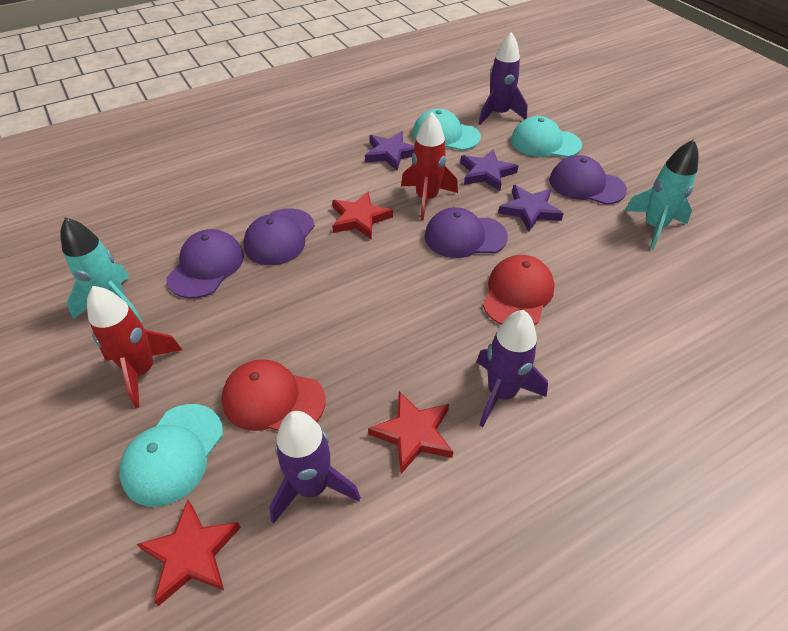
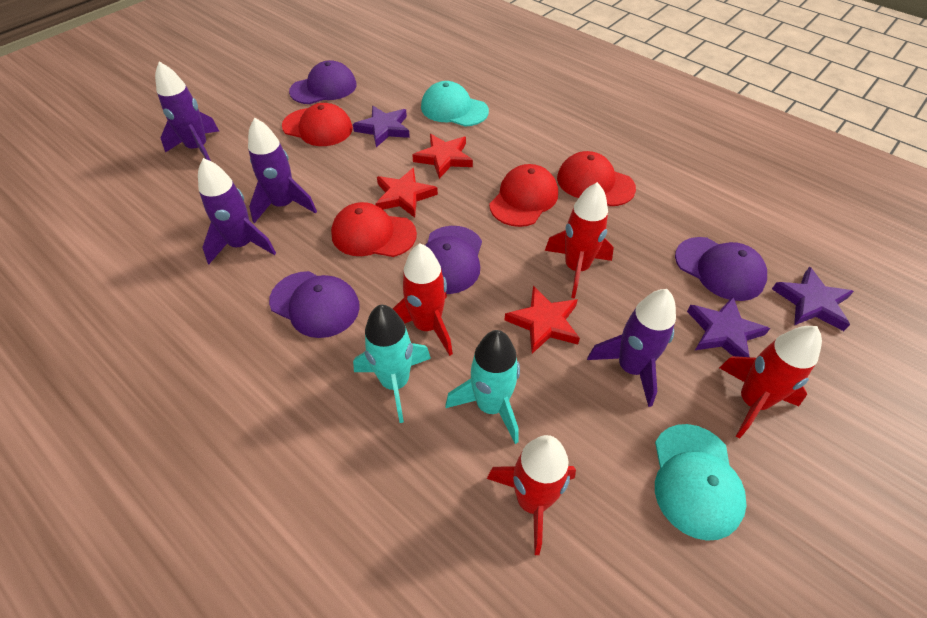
purple rocket: 3 -> 4
red cap: 2 -> 4
red rocket: 2 -> 4
turquoise cap: 3 -> 2

